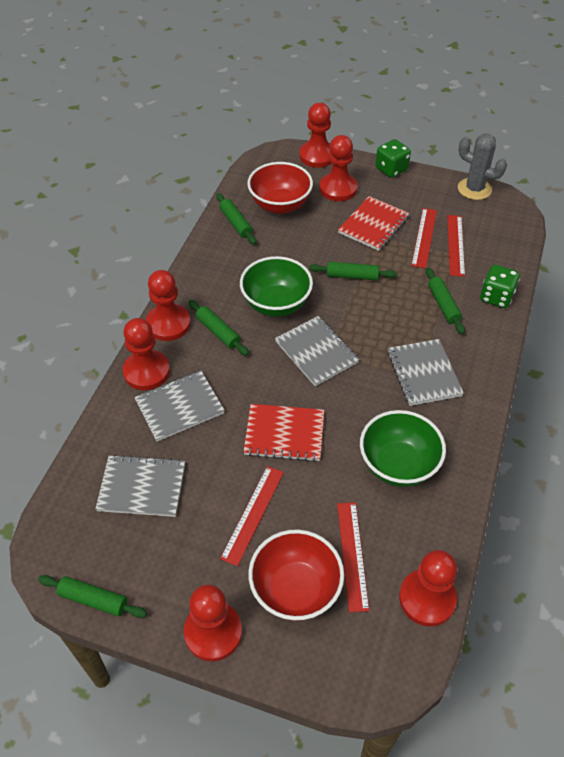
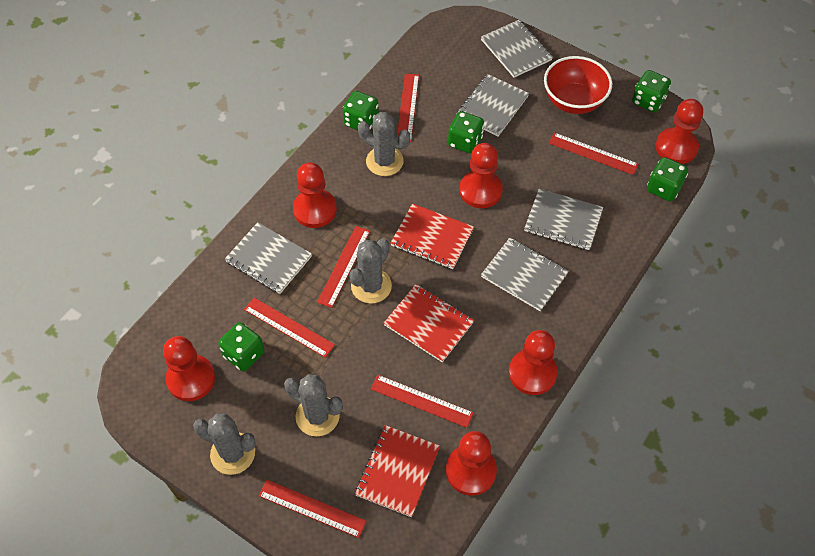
green bowl: 2 -> 0
green dice: 2 -> 5
green rolling pin: 5 -> 0
grey cactus: 1 -> 4
grey notebook: 4 -> 5
red bowl: 2 -> 1
red notebook: 2 -> 3
red ruler: 4 -> 6

